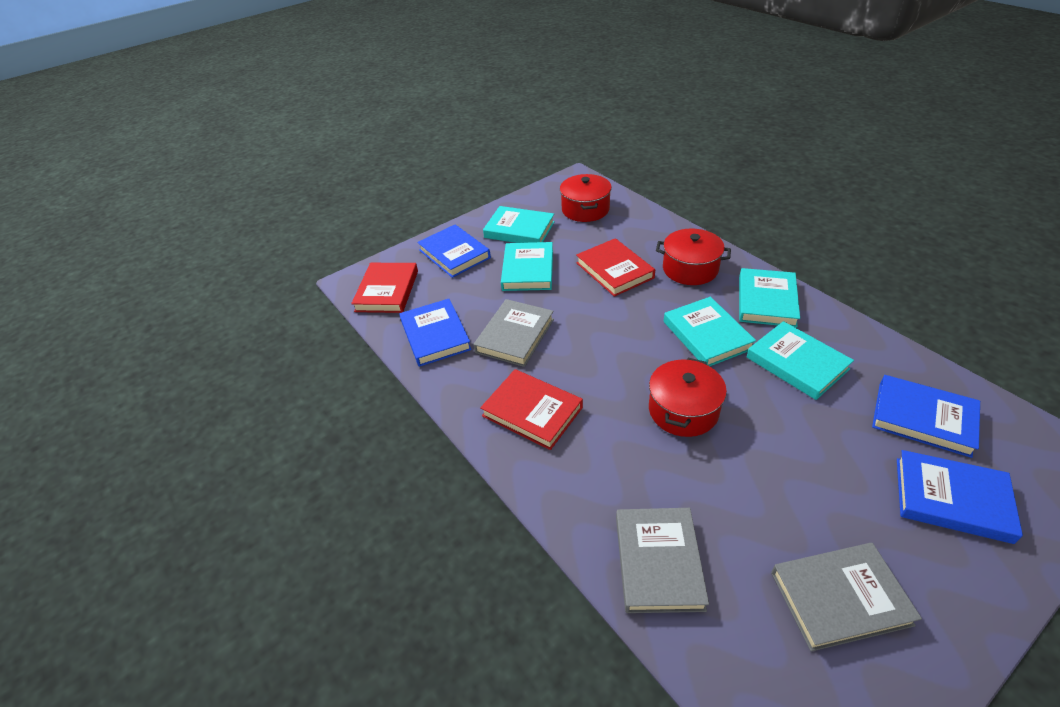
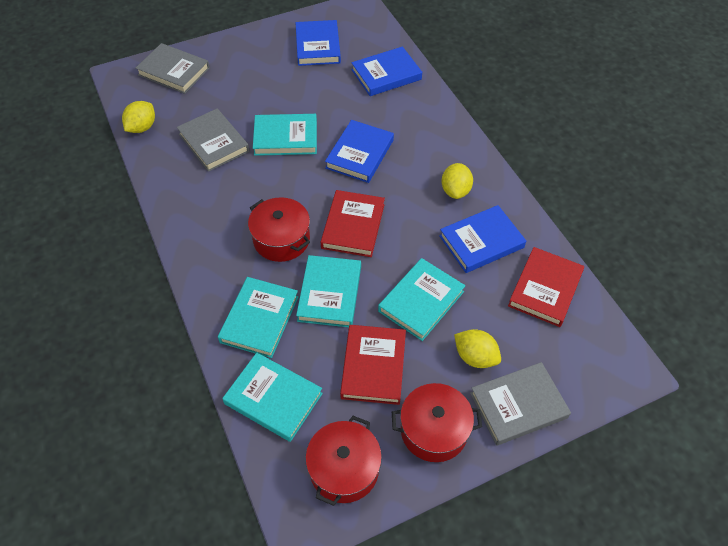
yellow lemon: 0 -> 3

